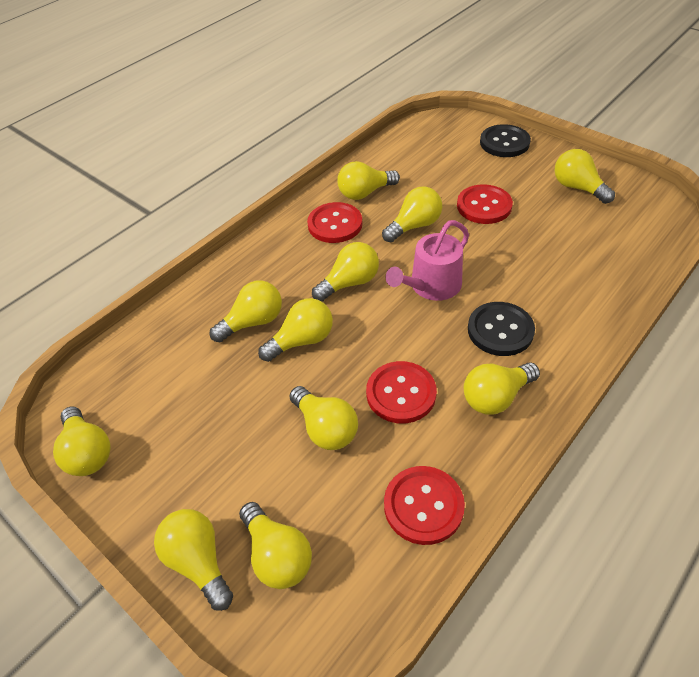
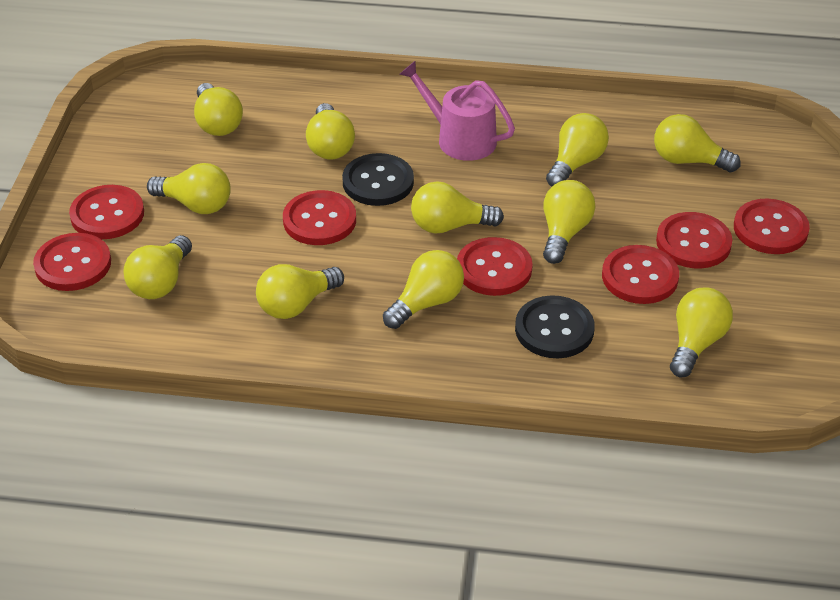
red button: 4 -> 7

